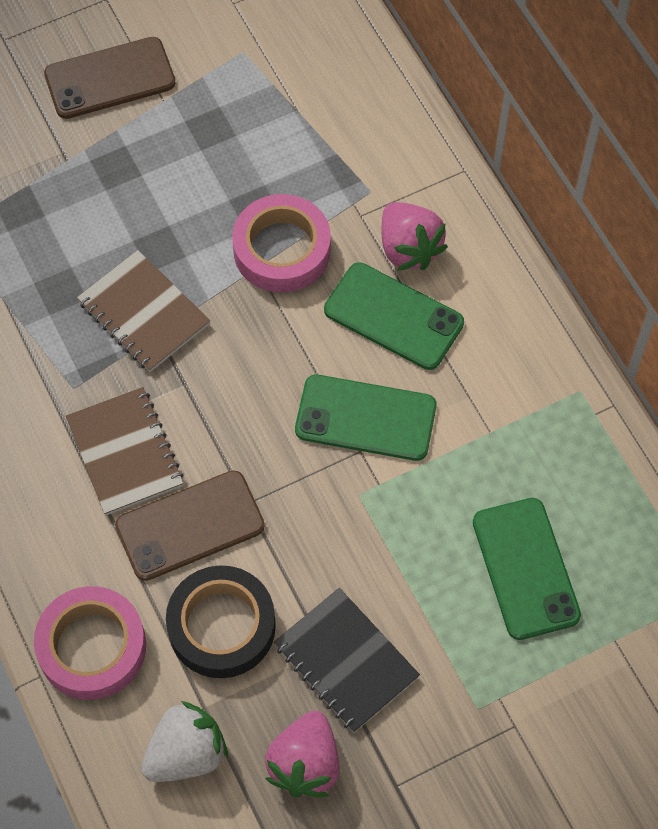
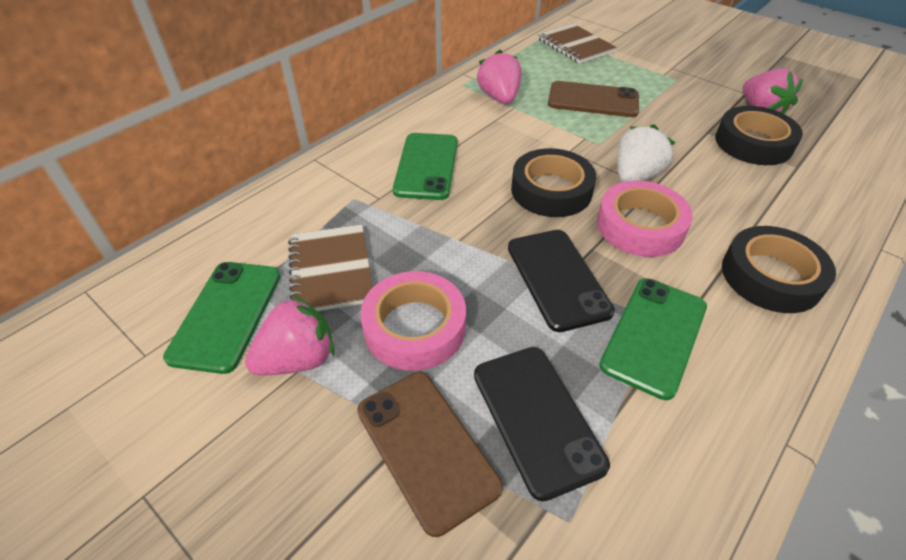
black notebook: 1 -> 0
black phone: 0 -> 2
black tape: 1 -> 3
pink strawberry: 2 -> 3

